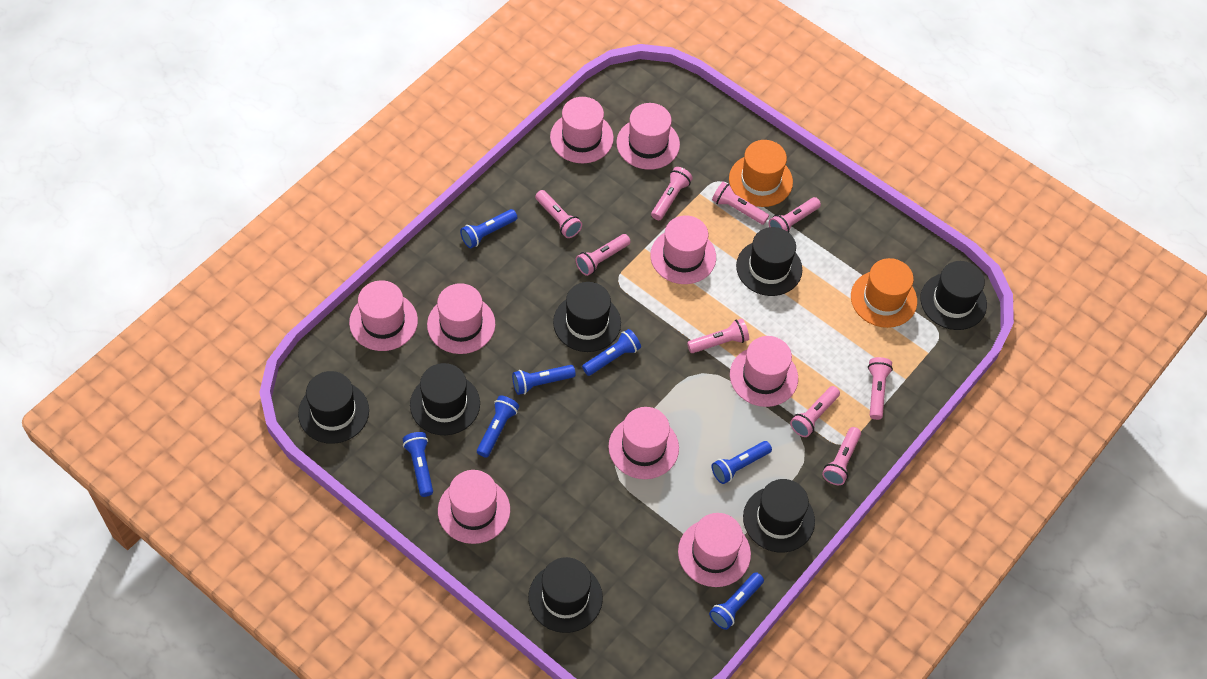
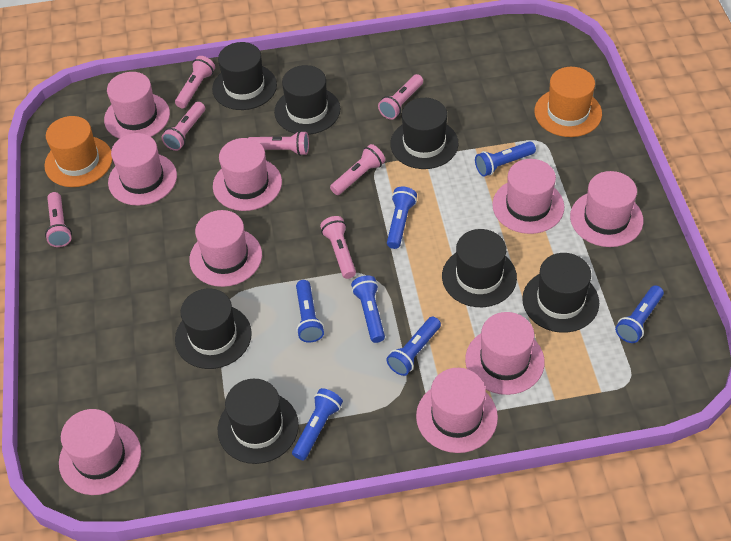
pink flashlight: 9 -> 7

